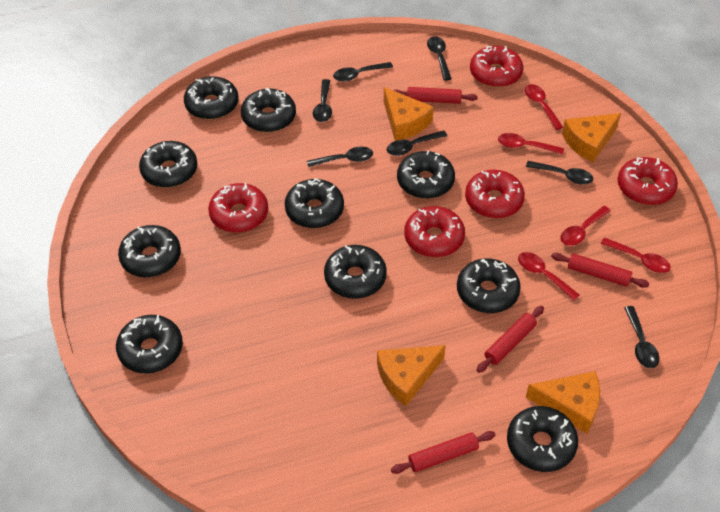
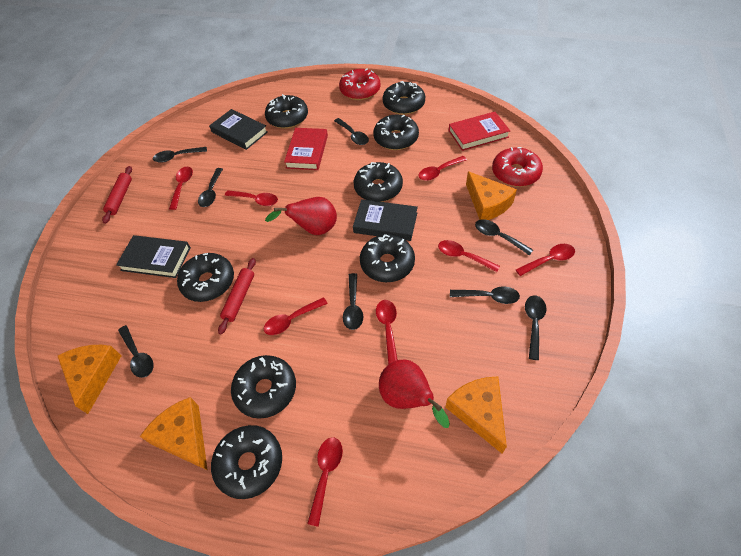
black book: 0 -> 3
black donut: 10 -> 8
black spoon: 7 -> 8
red book: 0 -> 2
red donut: 5 -> 2
red pear: 0 -> 2
red rolling pin: 4 -> 2
red spoon: 5 -> 8

